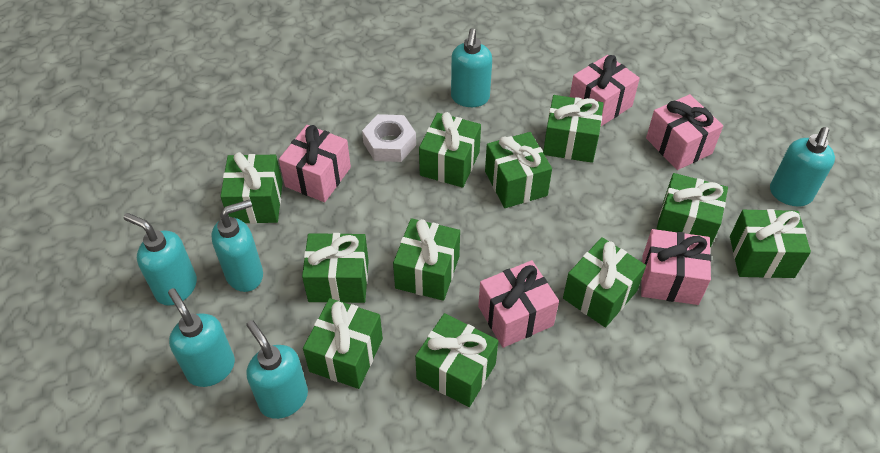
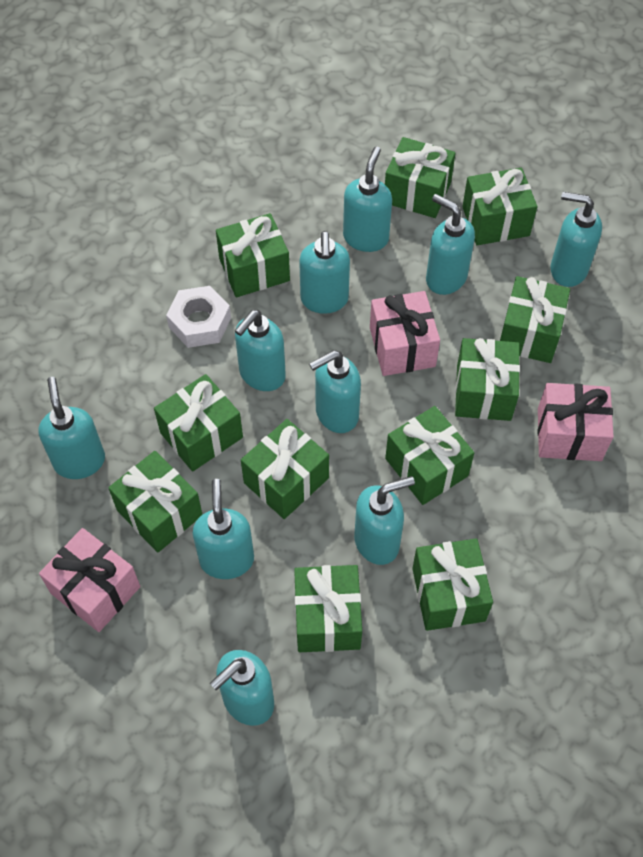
pink gift: 5 -> 3
turquoise soap dispenser: 6 -> 10

